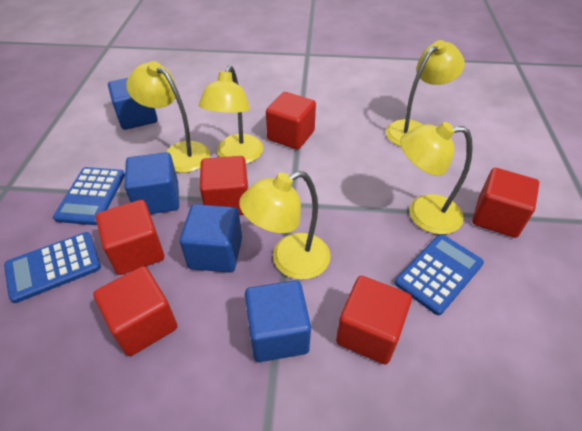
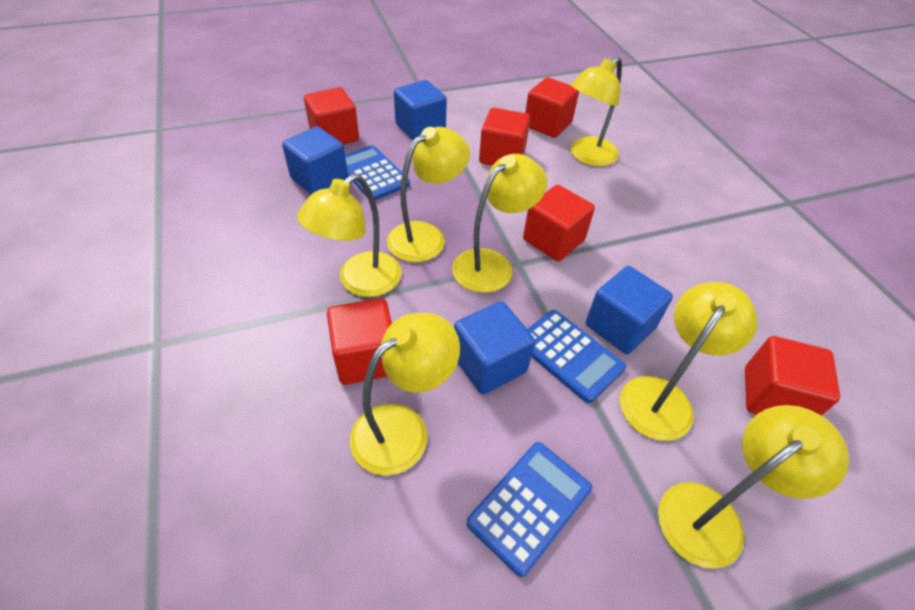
yellow lamp: 5 -> 7

